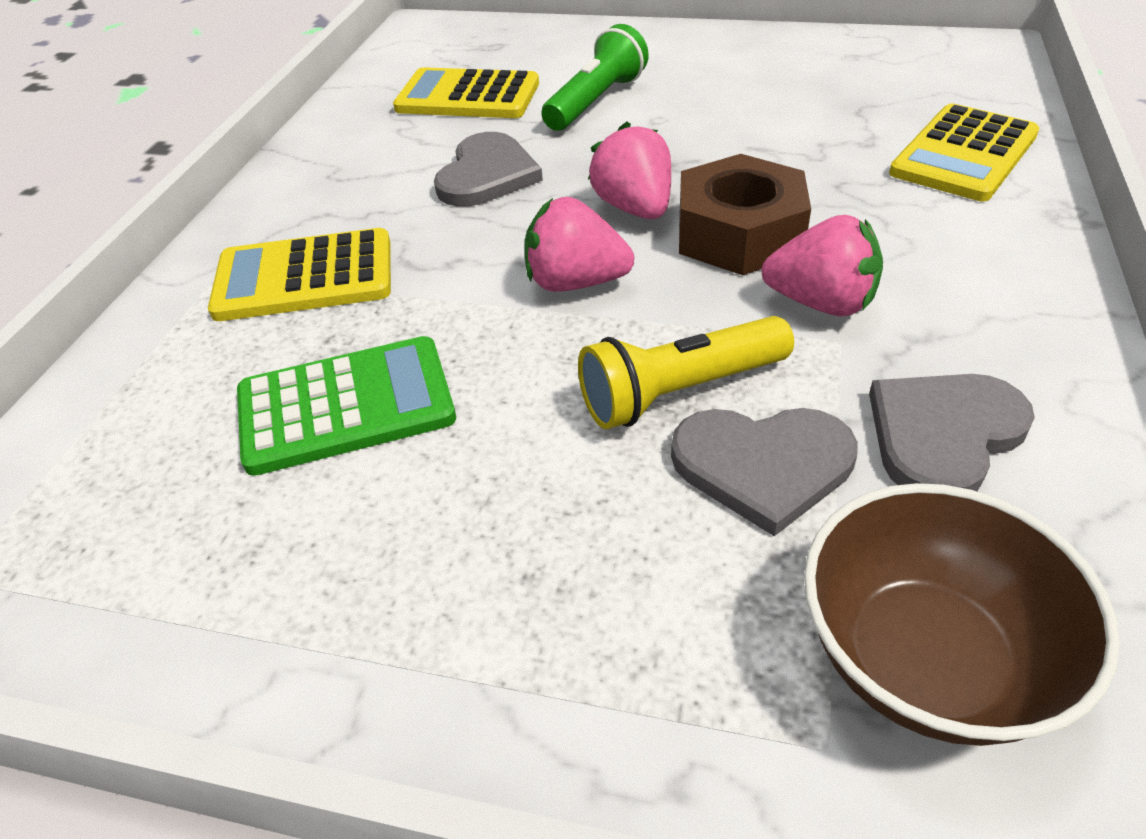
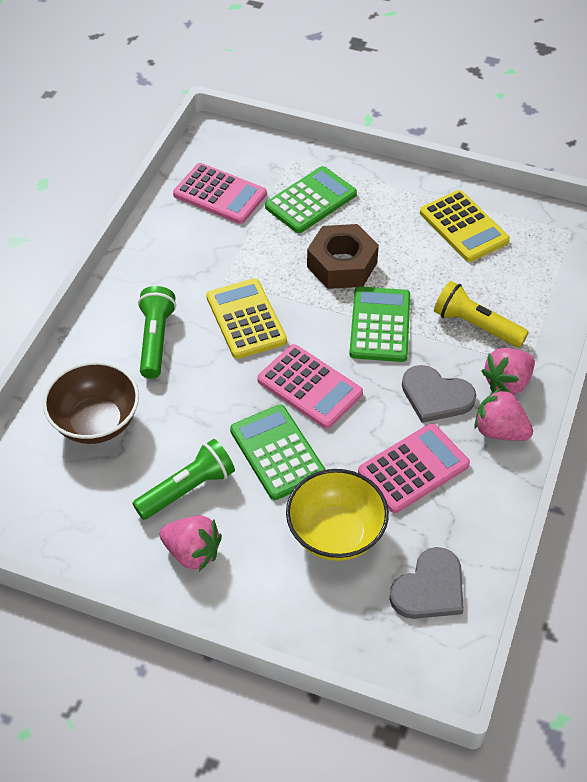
green calculator: 1 -> 3
green flashlight: 1 -> 2
grey heart: 3 -> 2
pink calculator: 0 -> 3
yellow bowl: 0 -> 1
yellow calculator: 3 -> 2

